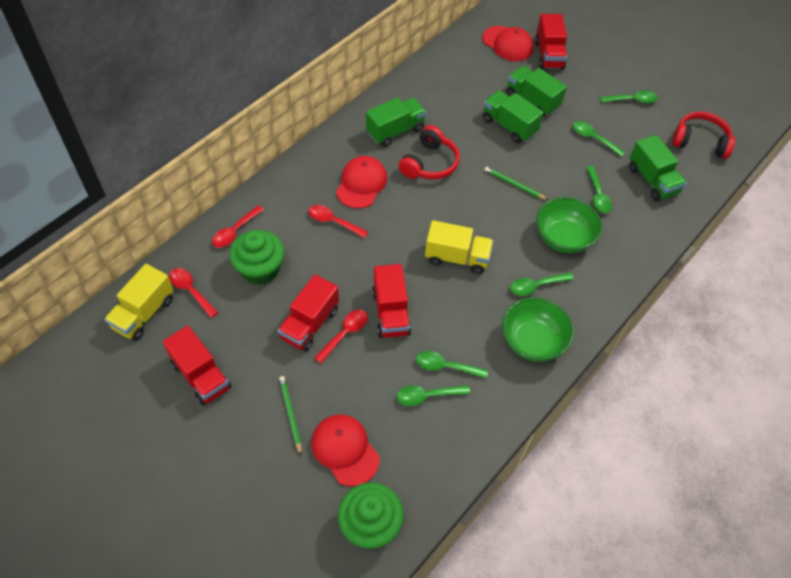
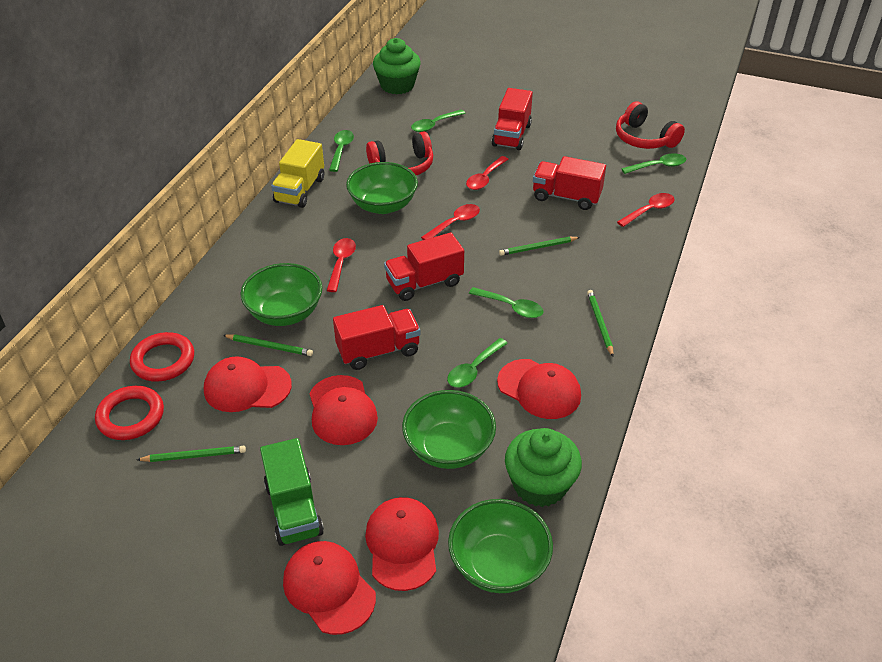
green bowl: 2 -> 4
green pencil: 2 -> 4
green spoon: 6 -> 5
green truck: 4 -> 1
red cap: 3 -> 5
red ring: 0 -> 2
yellow truck: 2 -> 1

